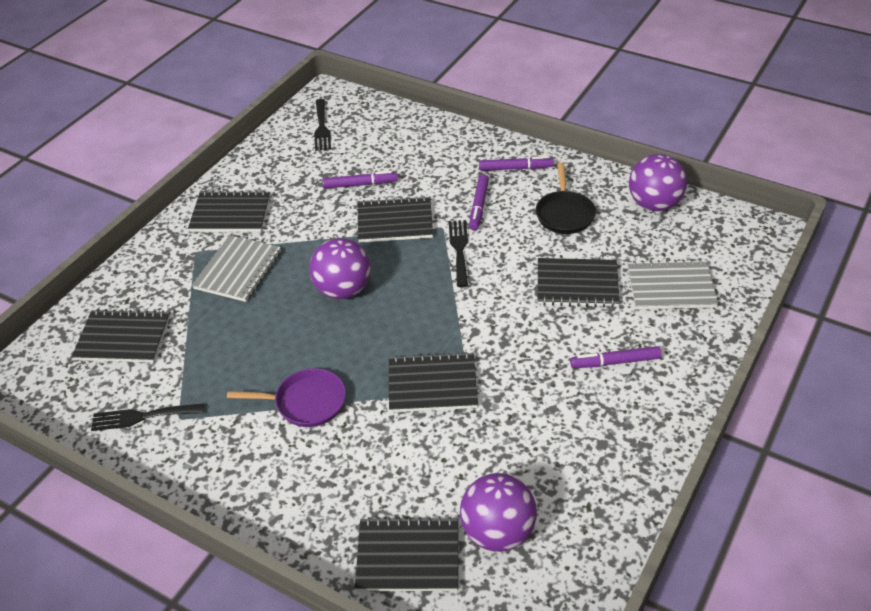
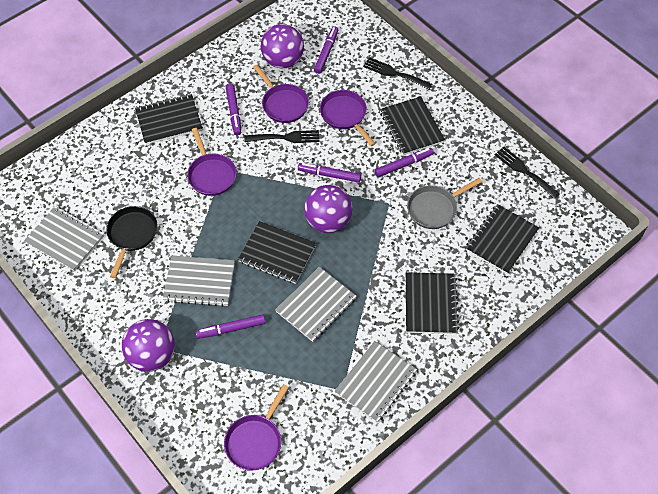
black notebook: 6 -> 5
grey notebook: 2 -> 4
grey pan: 0 -> 1
purple marker: 4 -> 5
purple pan: 1 -> 4

